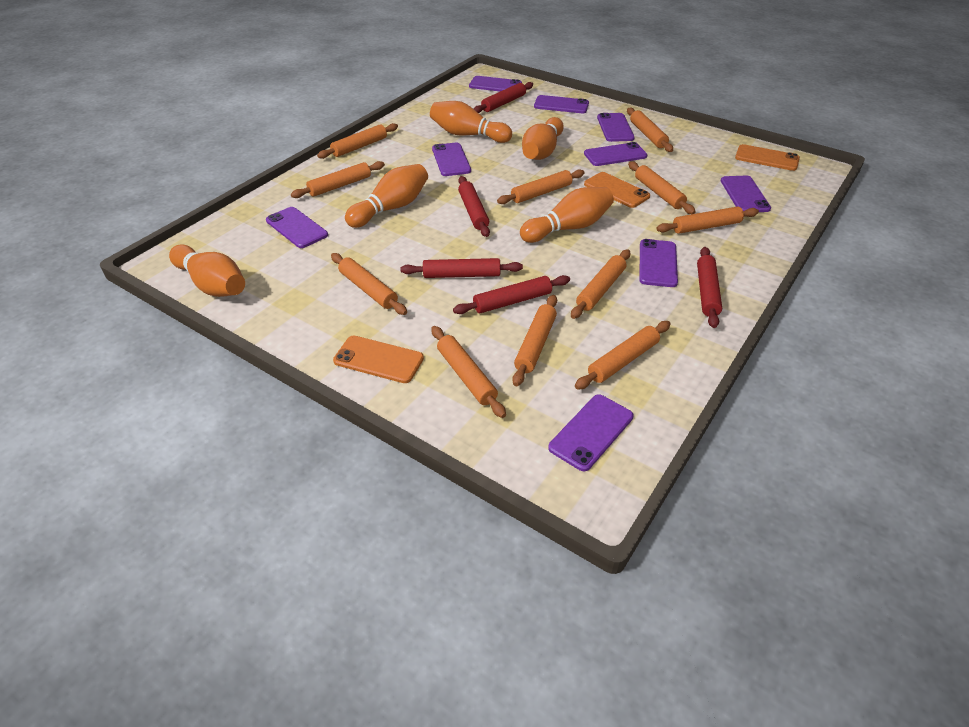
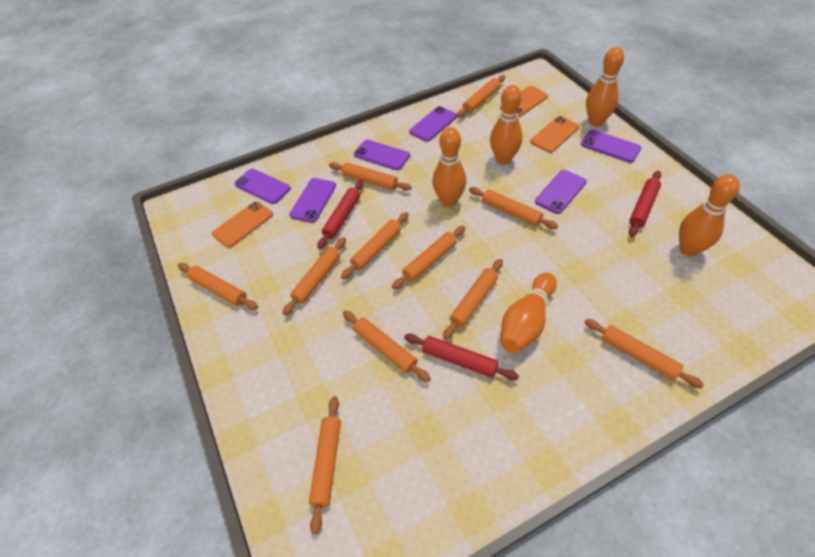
purple phone: 9 -> 6
red rolling pin: 5 -> 3

